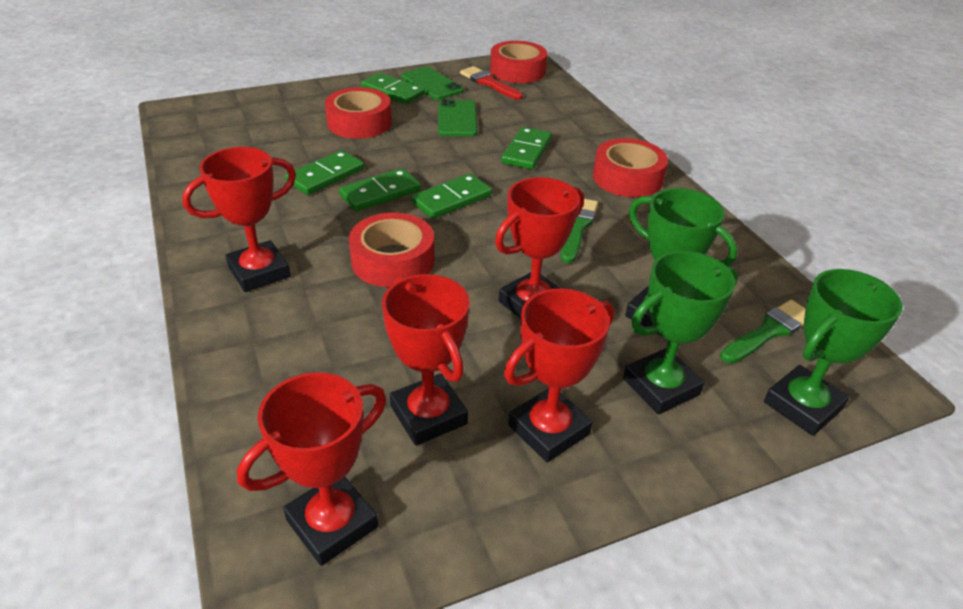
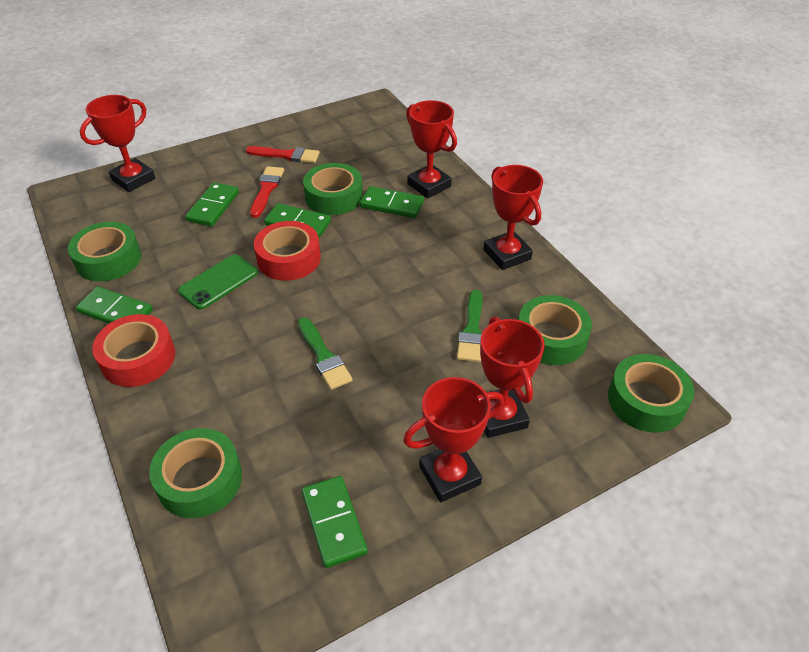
green phone: 2 -> 1
green tape: 0 -> 5
green trophy: 3 -> 0
red brush: 1 -> 2
red tape: 4 -> 2

